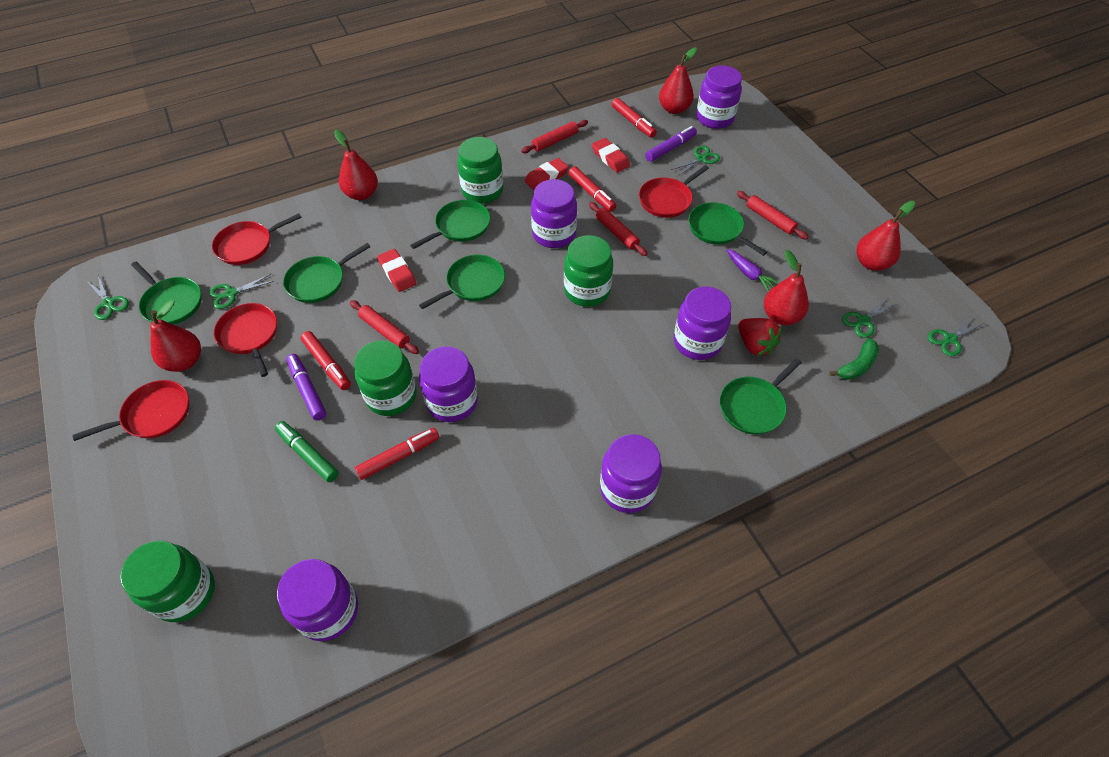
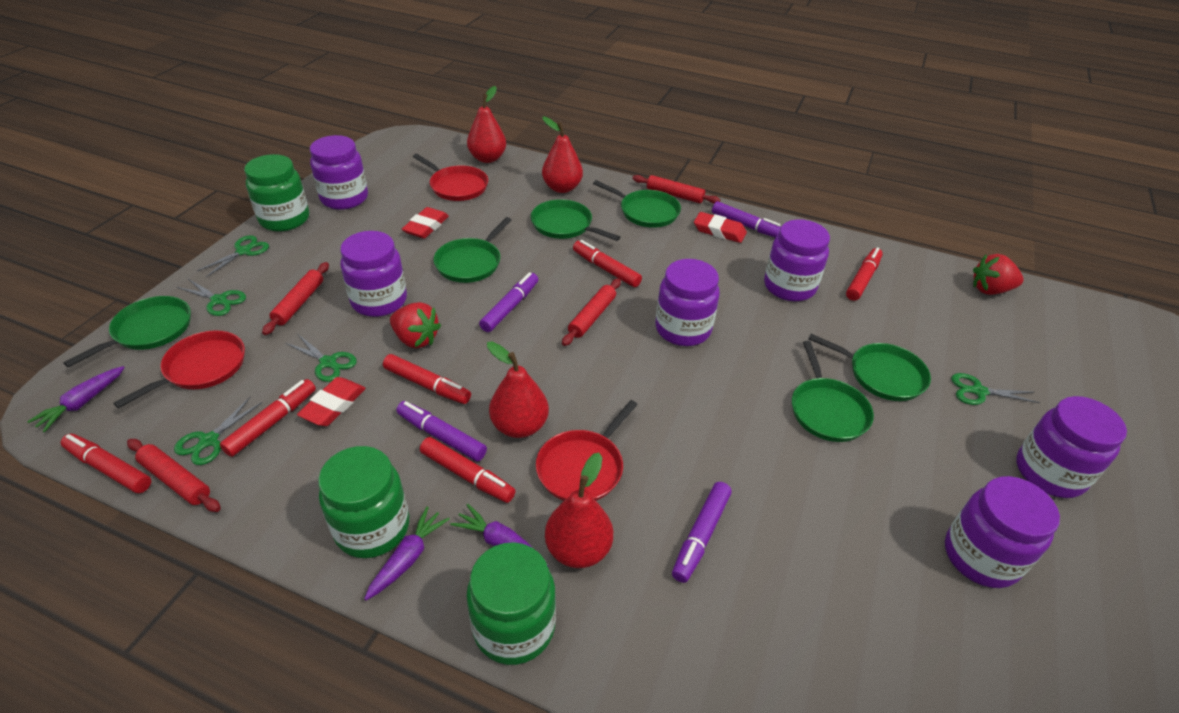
green banana: 1 -> 0
green jar: 4 -> 3
green marker: 1 -> 0
purple carrot: 1 -> 3
purple marker: 2 -> 4
red marker: 4 -> 6
red pan: 4 -> 3
red pear: 5 -> 4
red strawberry: 1 -> 2

